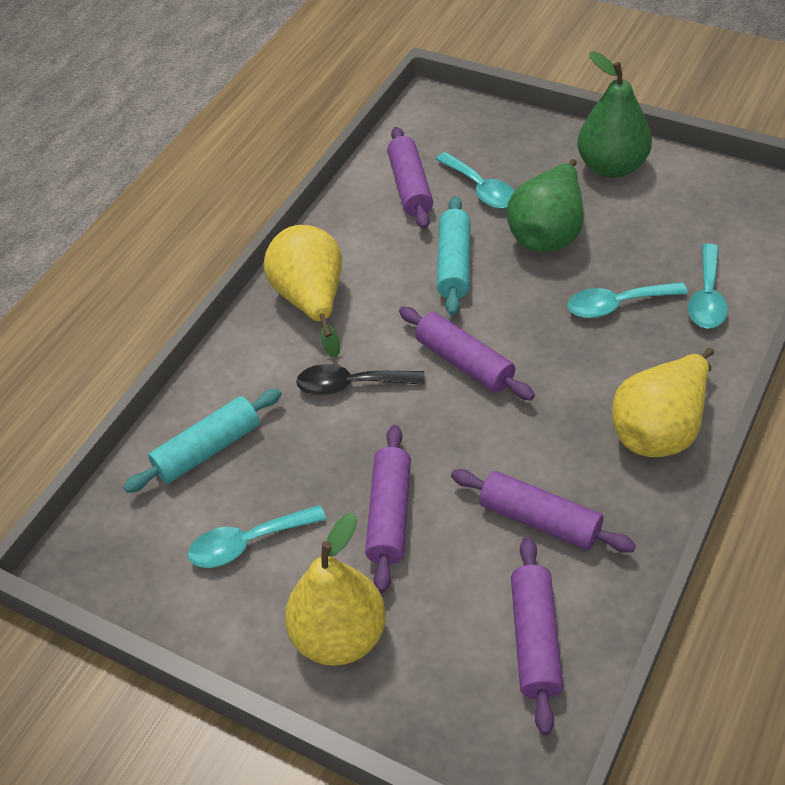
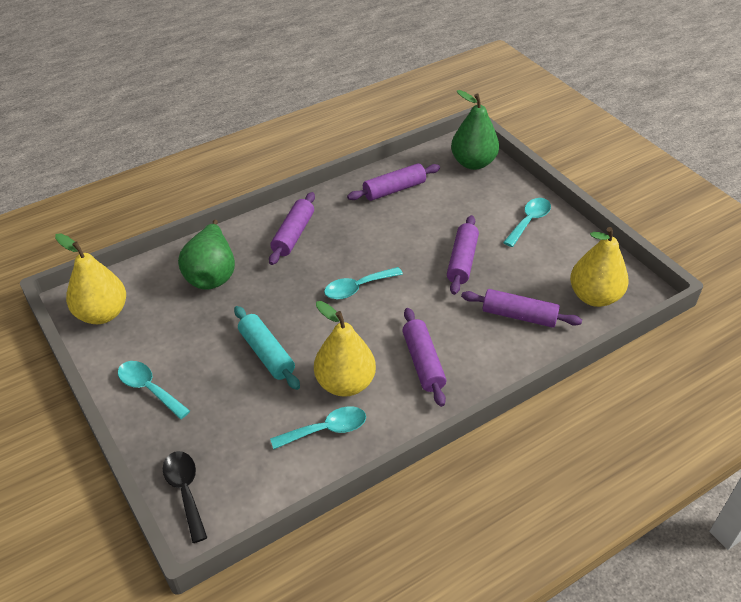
turquoise rolling pin: 2 -> 1

